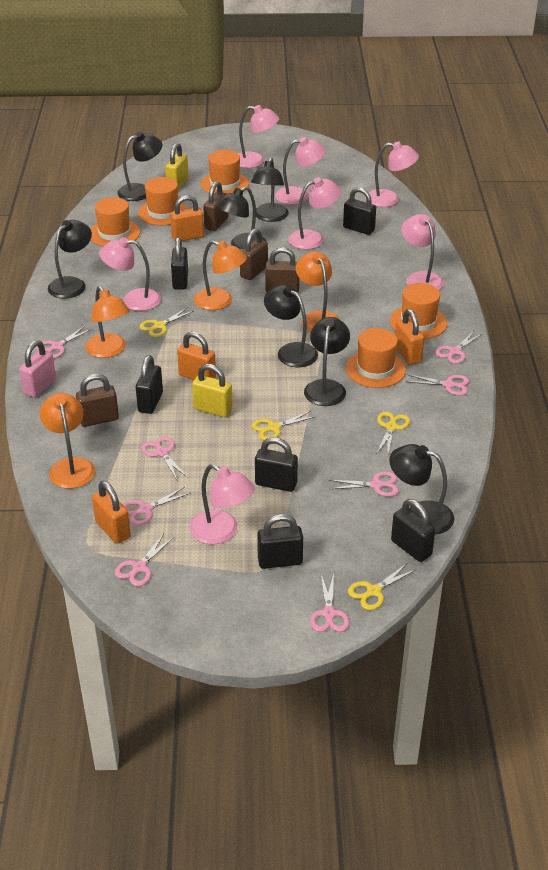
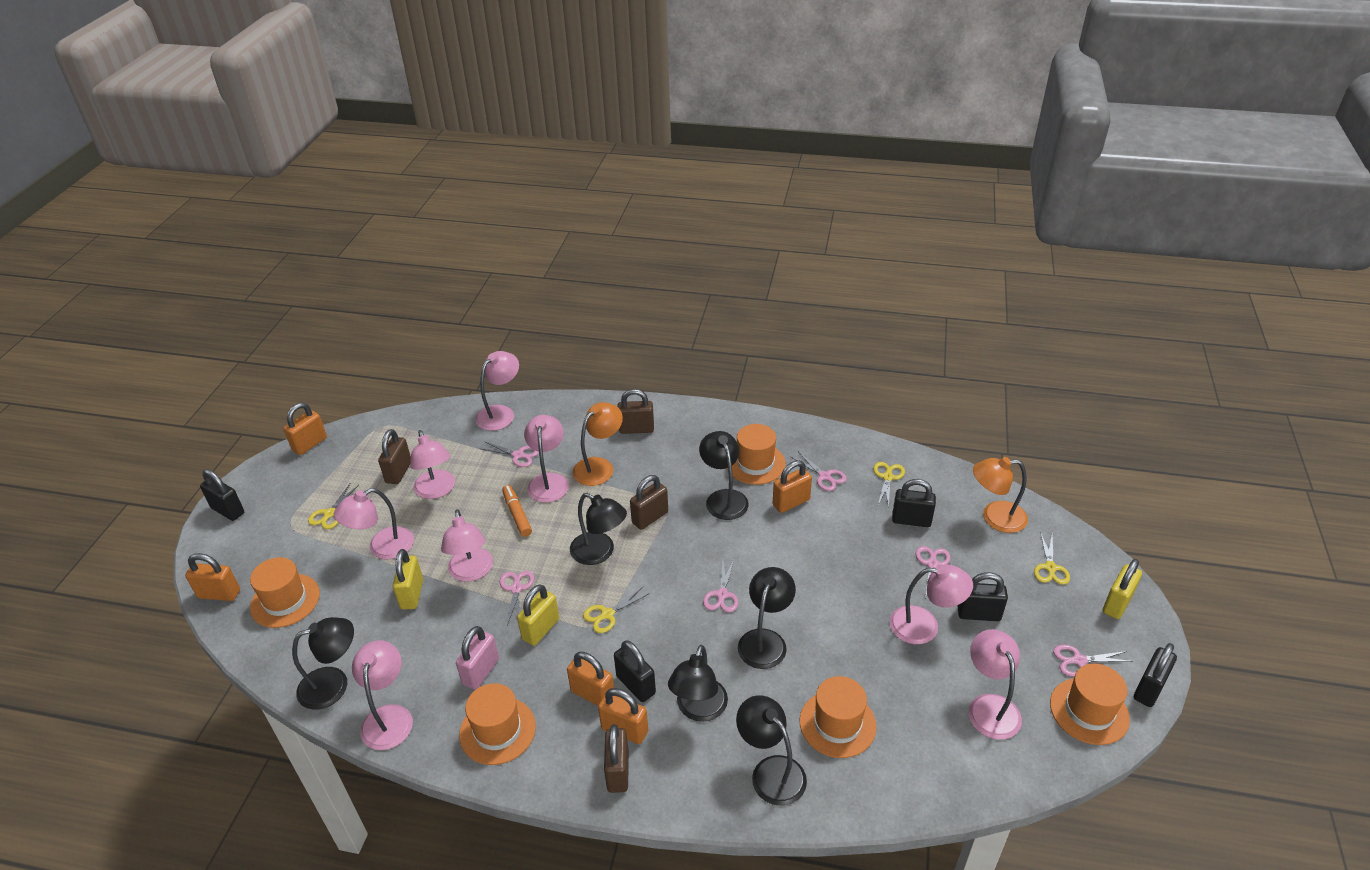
black lamp: 7 -> 6
black padlock: 6 -> 5
orange lamp: 4 -> 2
orange marker: 0 -> 1
orange padlock: 4 -> 5
pink lamp: 7 -> 8
pink scissors: 8 -> 6
yellow padlock: 2 -> 3

